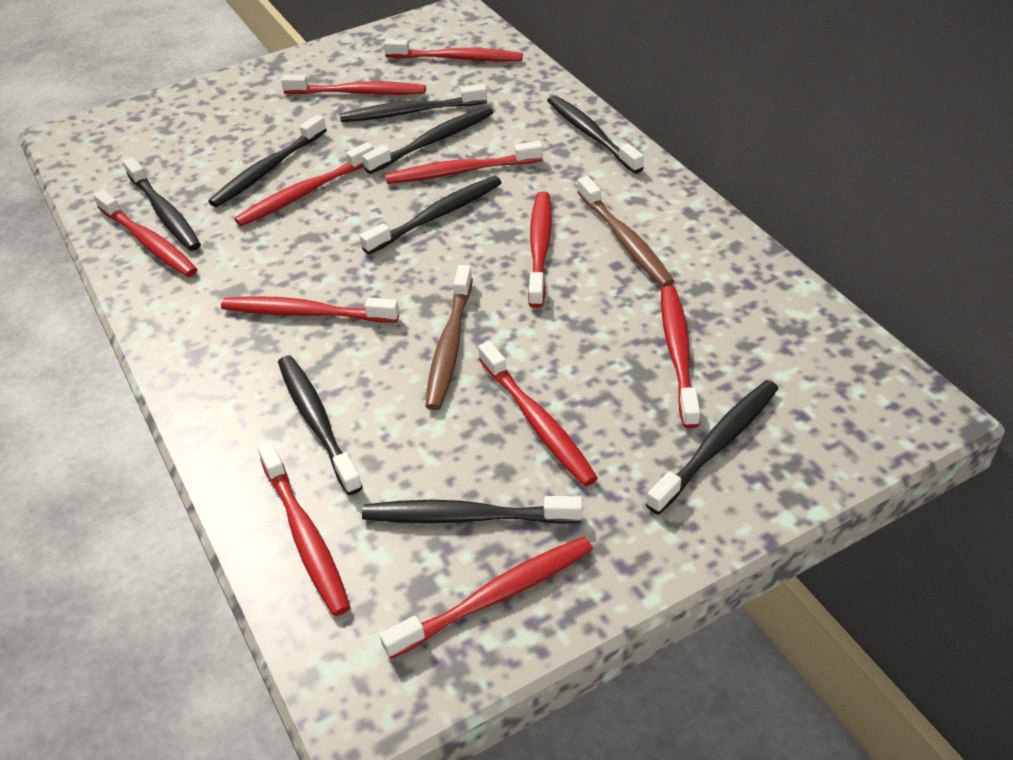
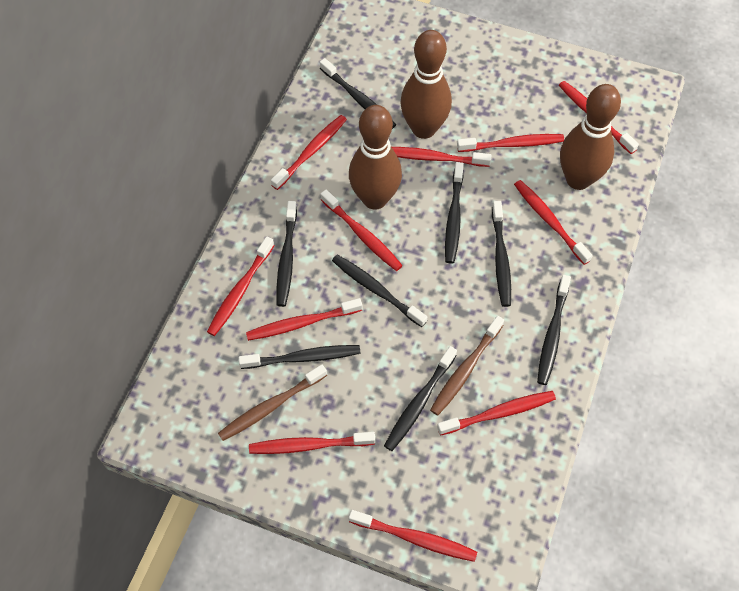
black toothbrush: 9 -> 8
brown bowling pin: 0 -> 3

